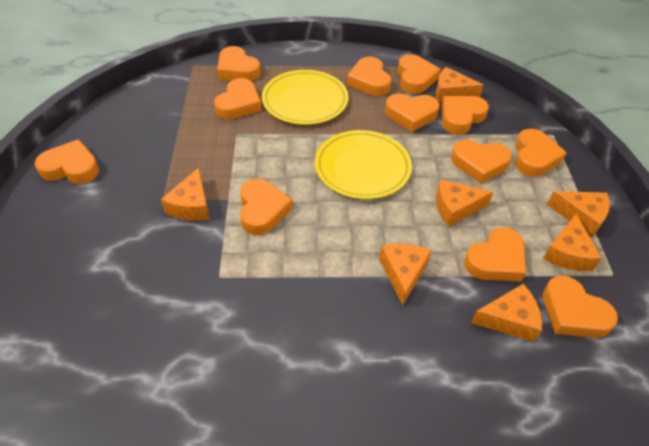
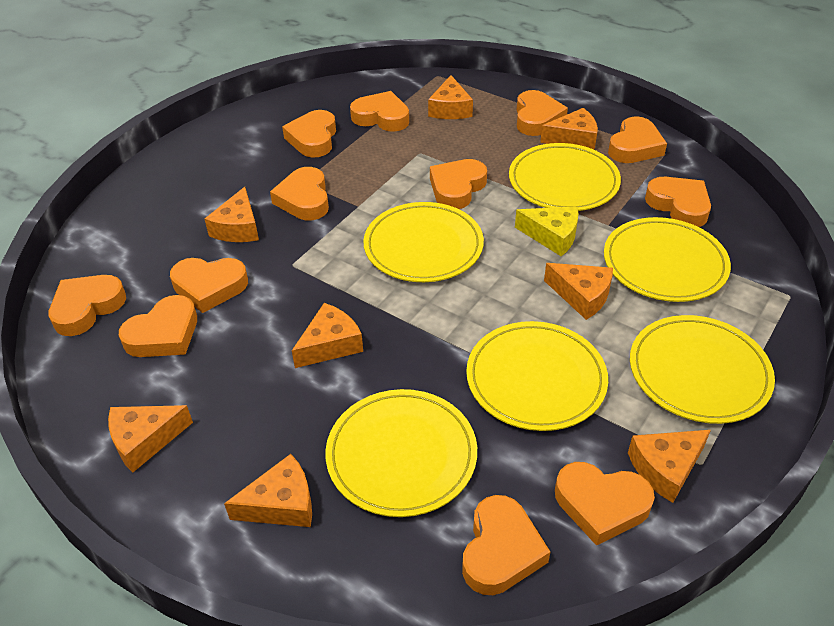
orange cheese: 7 -> 8
yellow cheese: 0 -> 1
yellow plate: 2 -> 6

